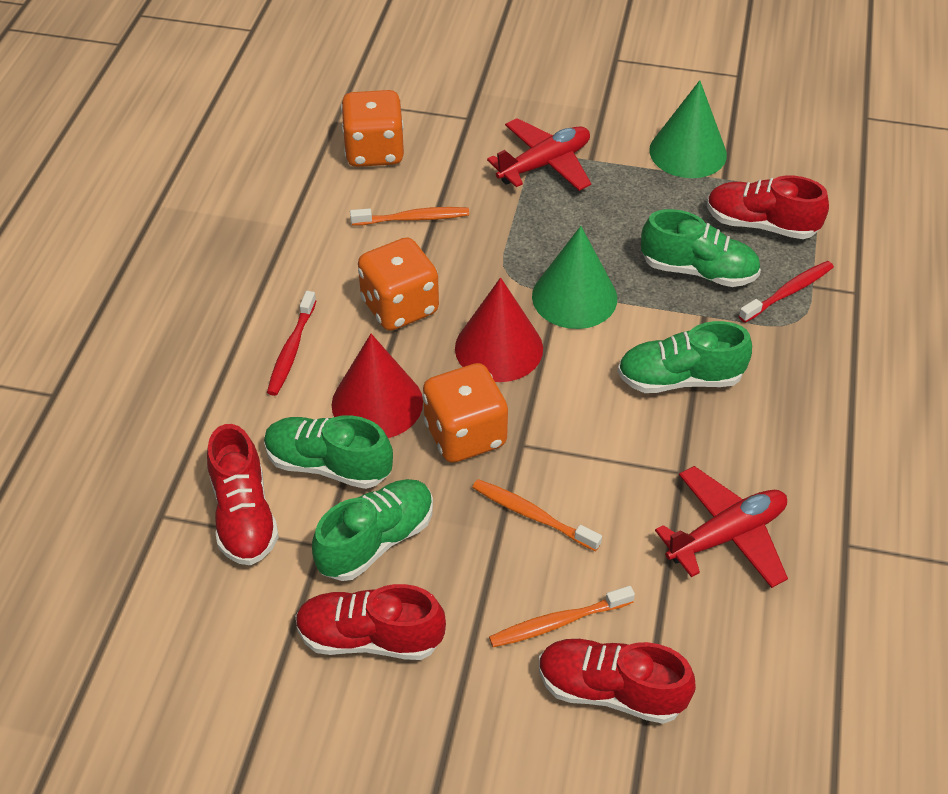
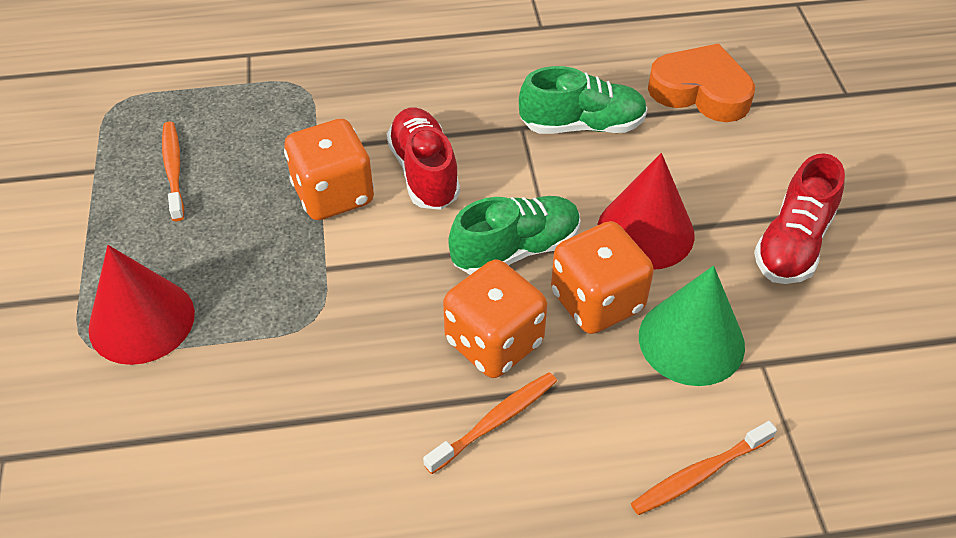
green cone: 2 -> 1
green shoe: 4 -> 2
orange heart: 0 -> 1
red plane: 2 -> 0
red shoe: 4 -> 2
red toothbrush: 2 -> 0

